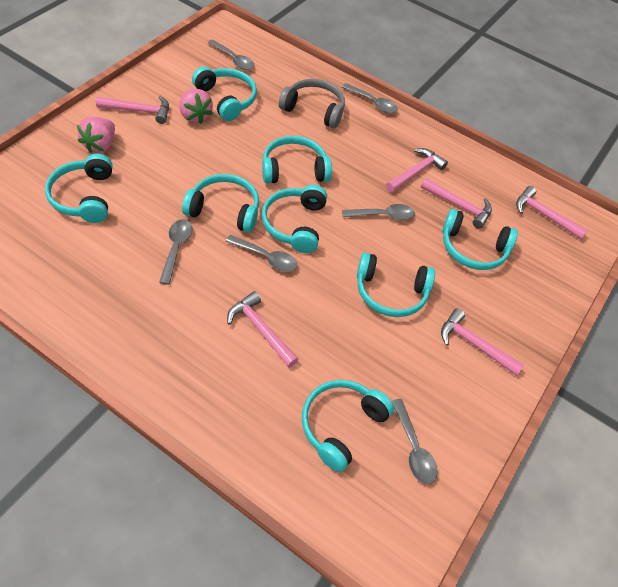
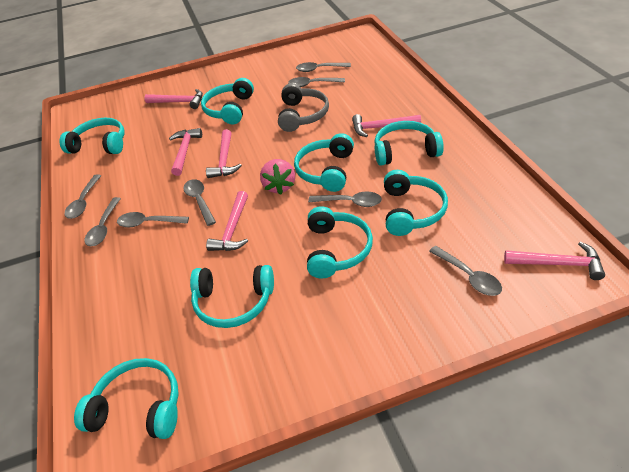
grey spoon: 6 -> 8
pink strawberry: 2 -> 1

